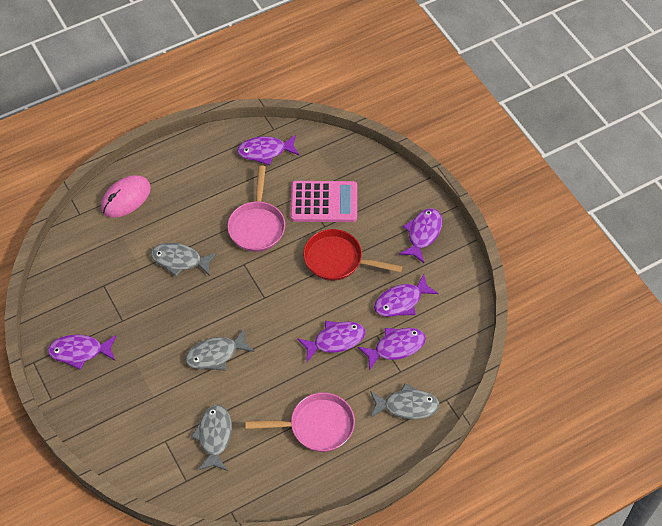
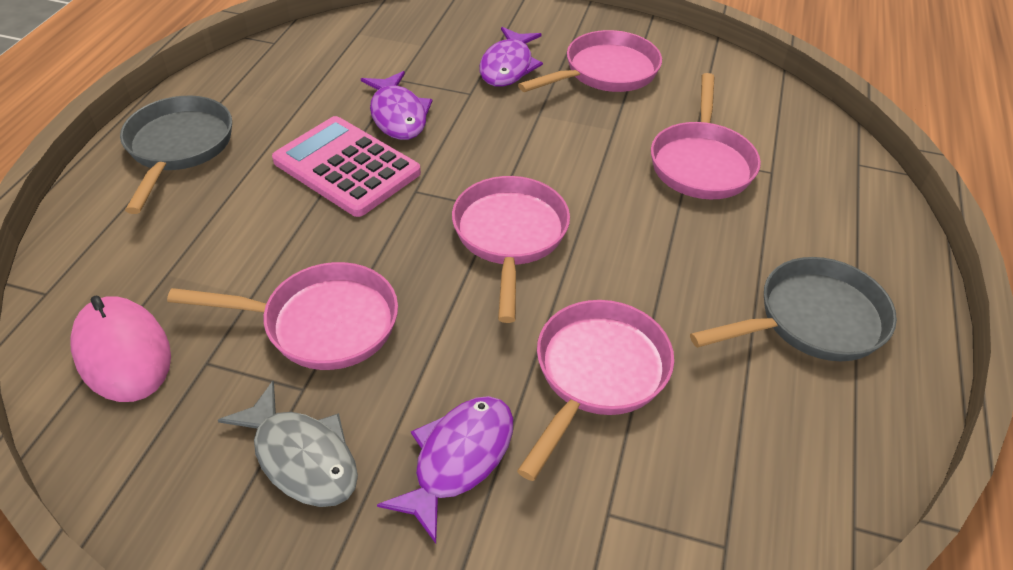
grey fish: 4 -> 1
grey pan: 0 -> 2
pink pan: 2 -> 5
purple fish: 6 -> 3
red pan: 1 -> 0

